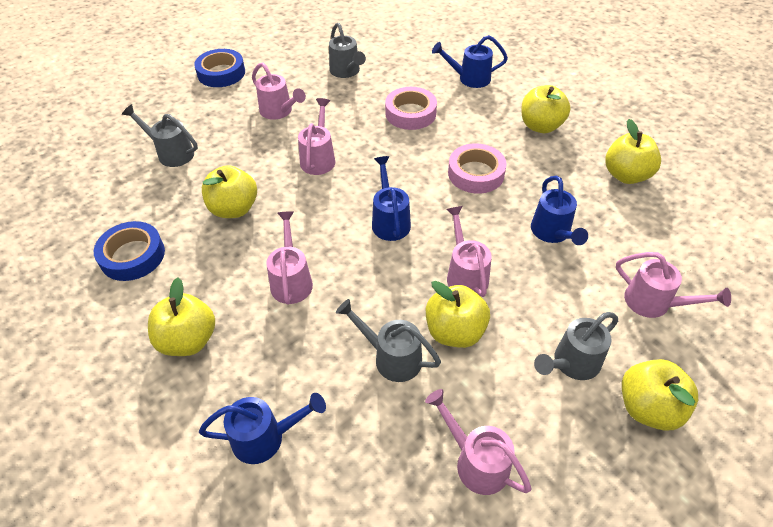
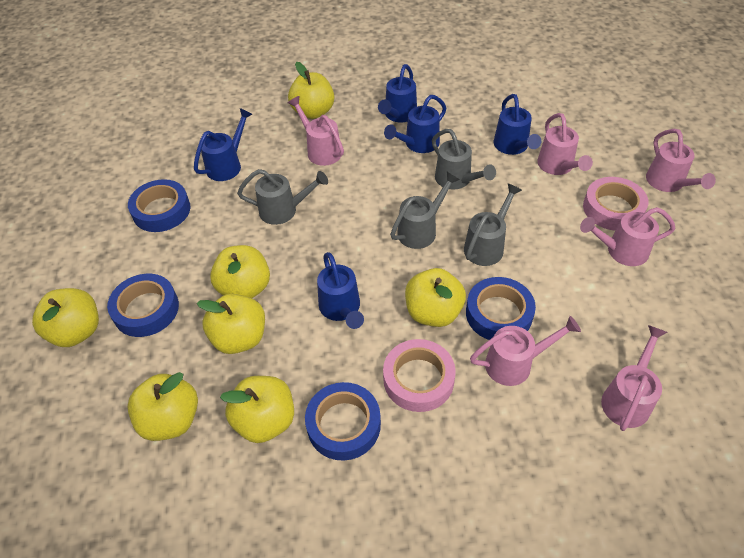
blue tape: 2 -> 4
blue watering can: 4 -> 5
yellow apple: 6 -> 7

